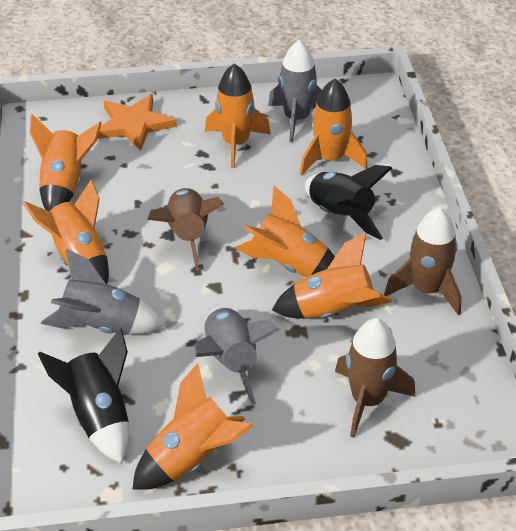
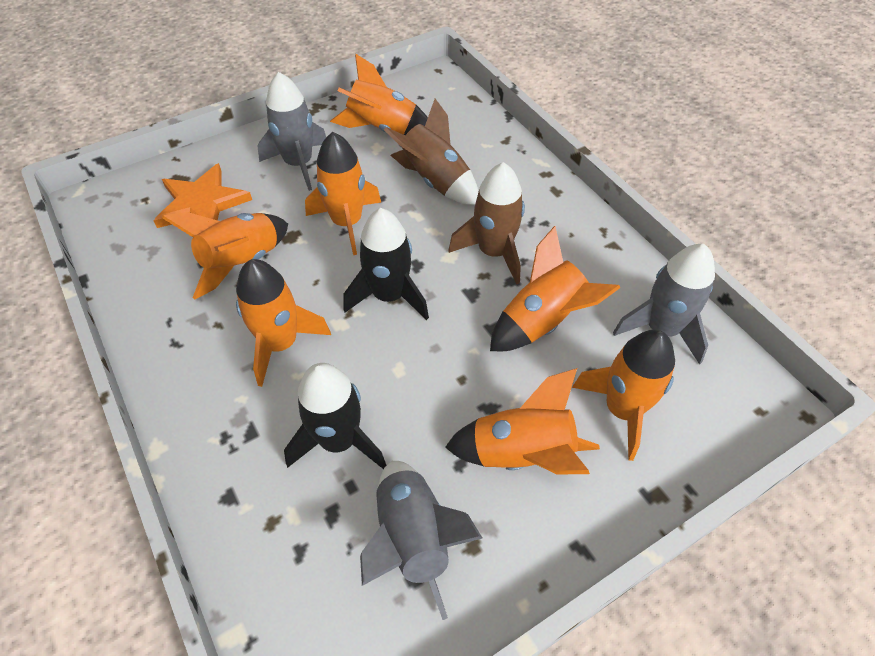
brown rocket: 3 -> 2

